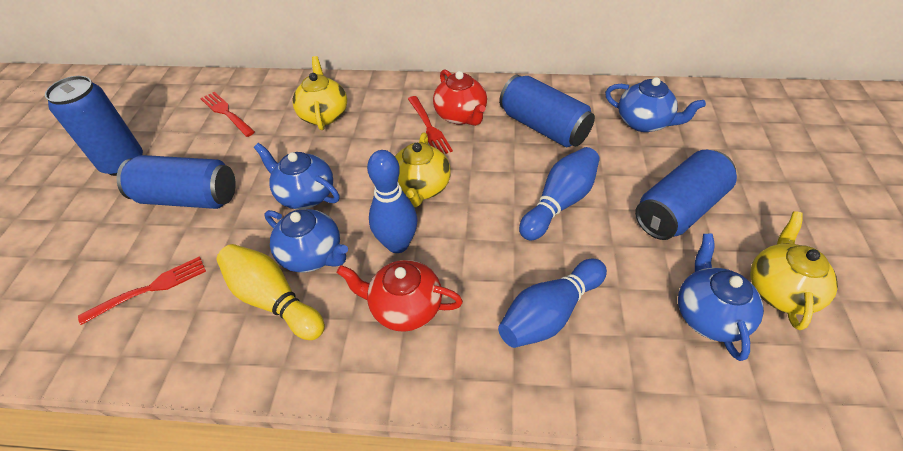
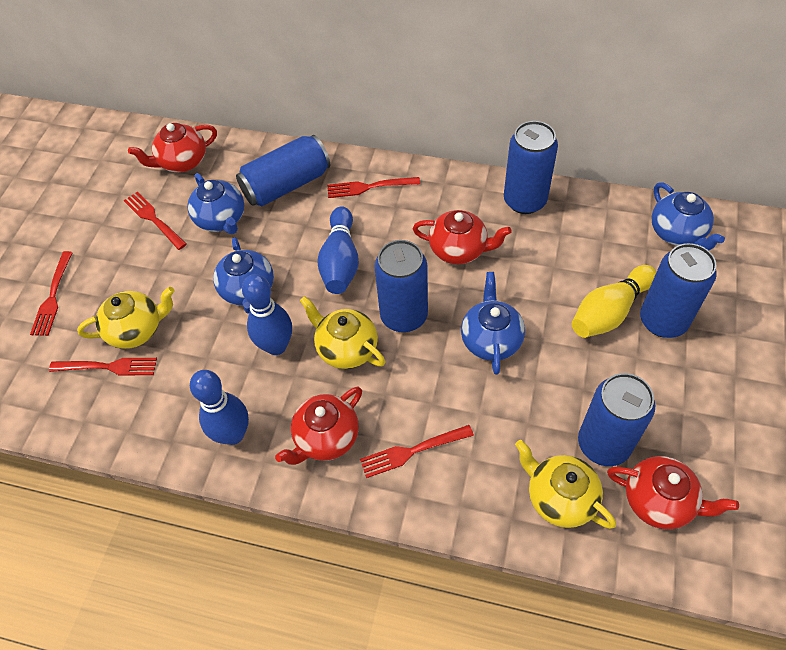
blue can: 4 -> 5
red fork: 3 -> 5
red teapot: 2 -> 4

